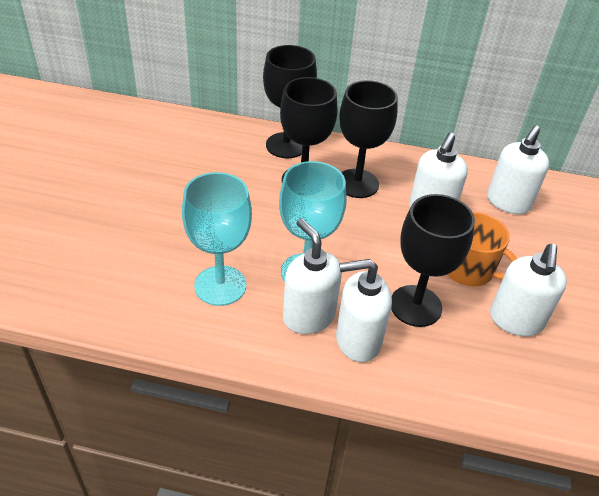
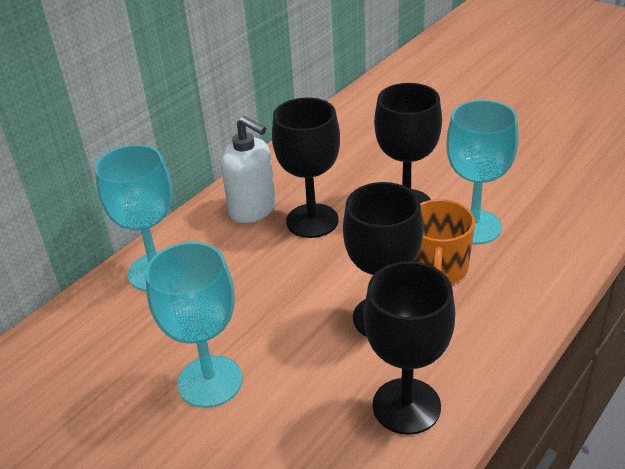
turquoise goblet: 2 -> 3
white soap dispenser: 5 -> 1

